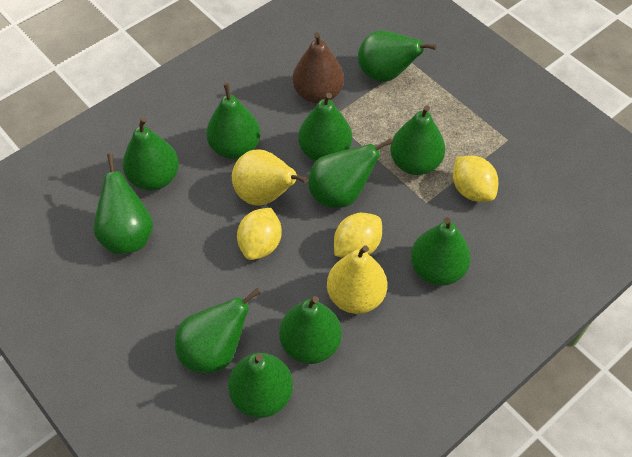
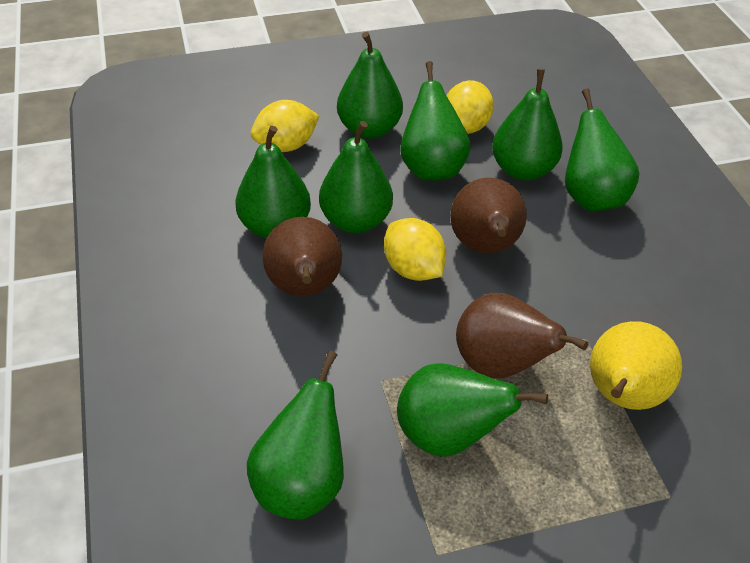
brown pear: 1 -> 3
green pear: 11 -> 8
yellow pear: 2 -> 1

